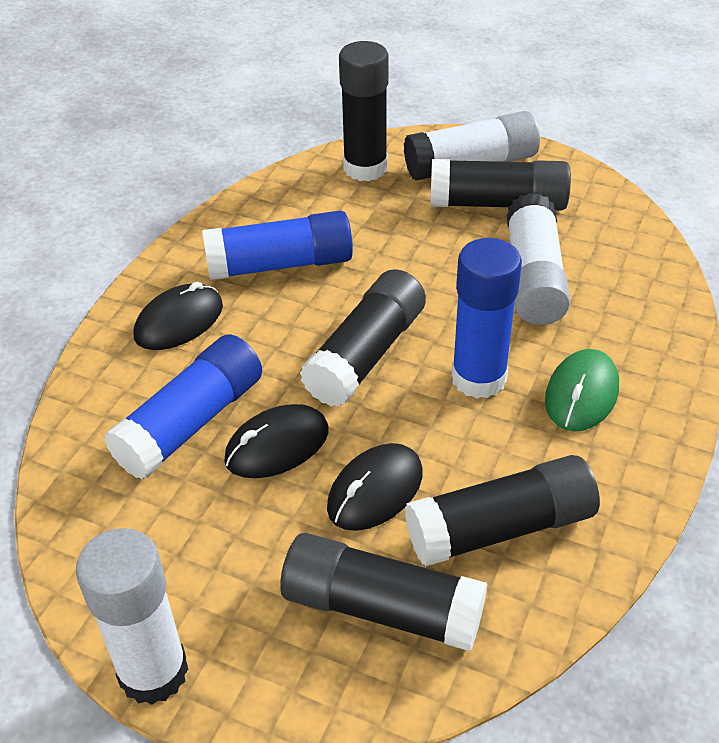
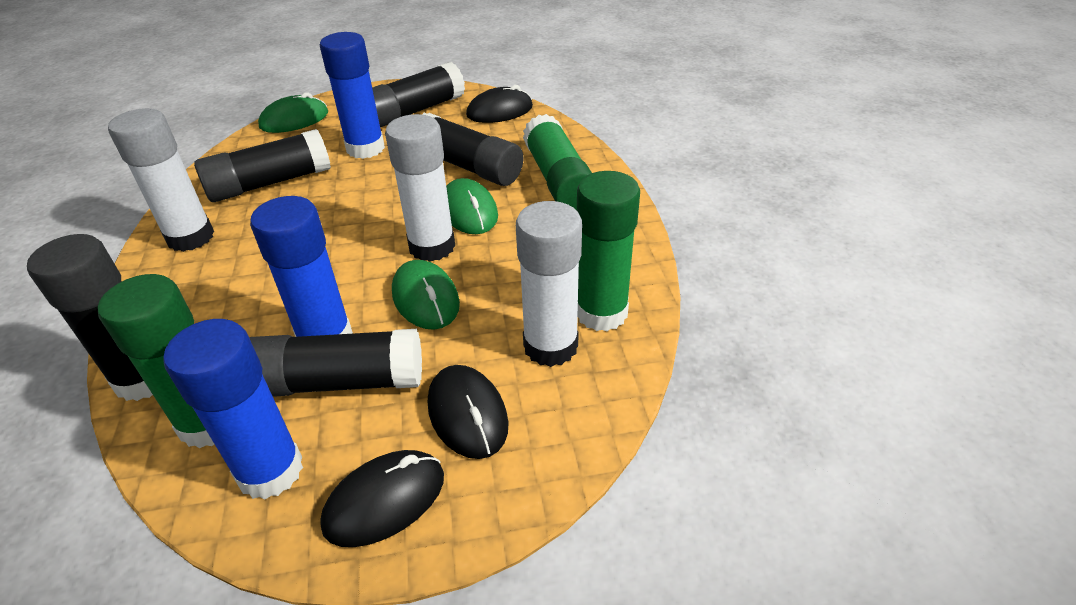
green glue stick: 0 -> 3
green mouse: 1 -> 3

